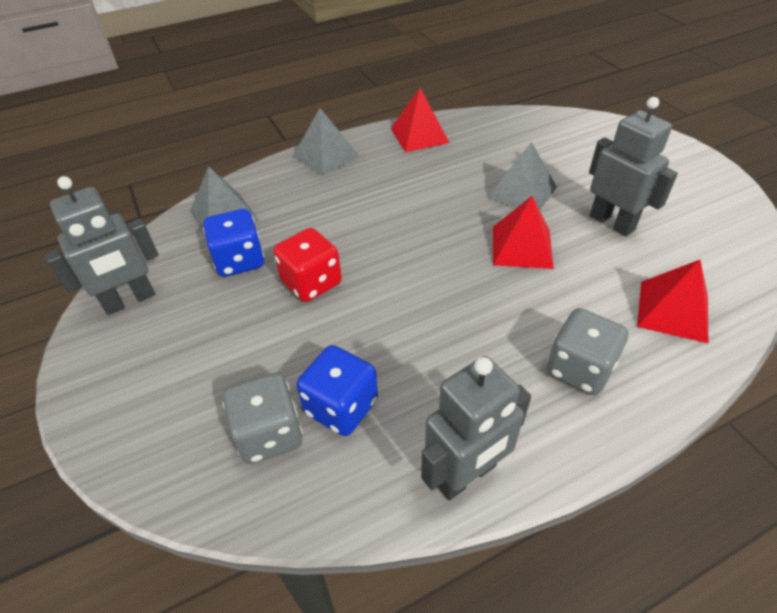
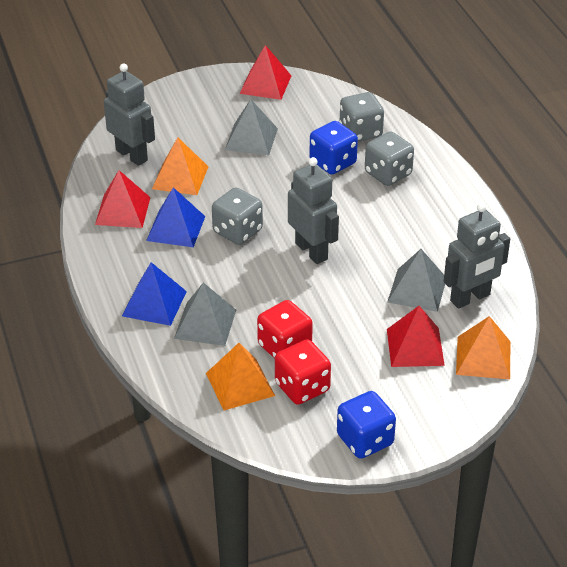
blue pyramid: 0 -> 2
grey dice: 2 -> 3
orange pyramid: 0 -> 3
red dice: 1 -> 2

